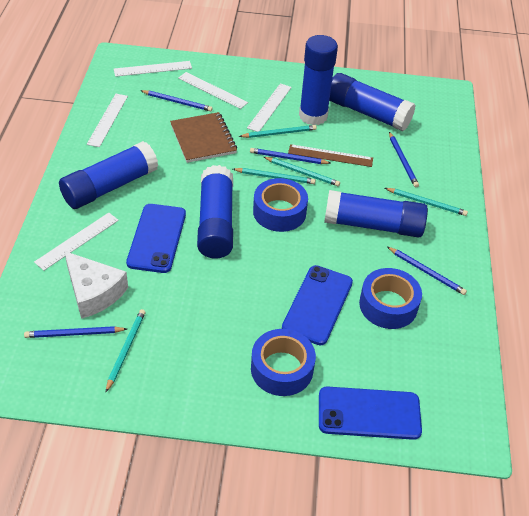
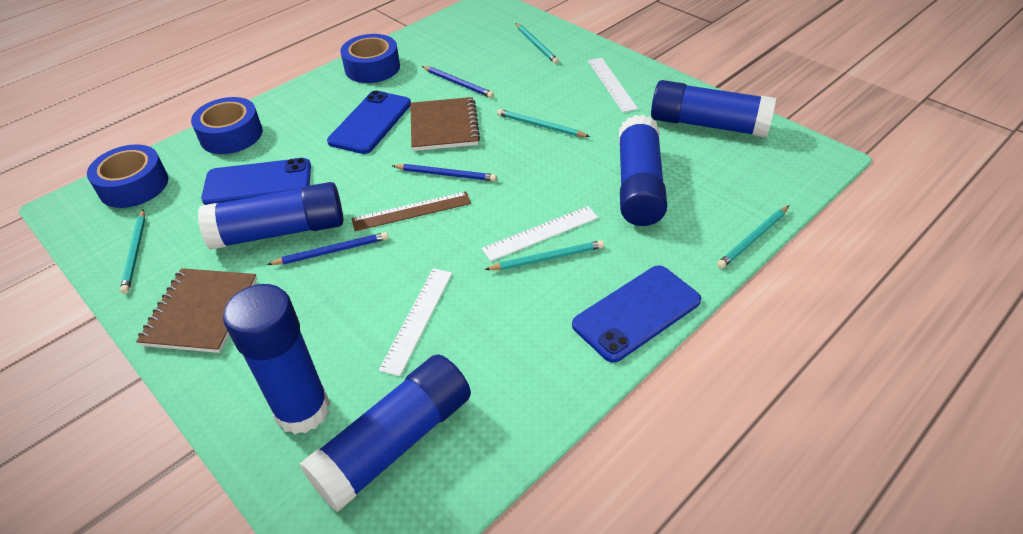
blue pencil: 5 -> 3
brown notebook: 1 -> 2
white cheese: 1 -> 0
white ruler: 5 -> 3

